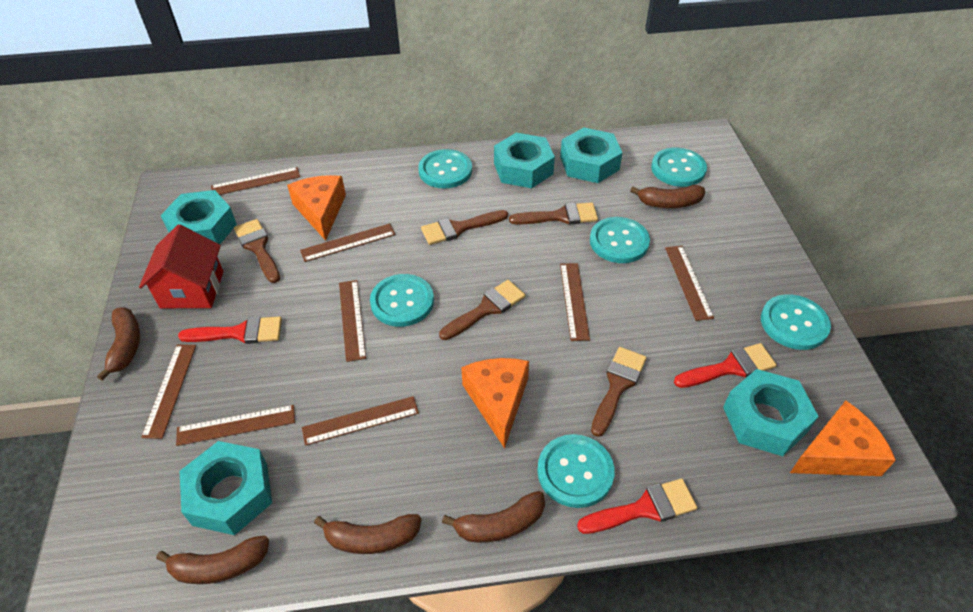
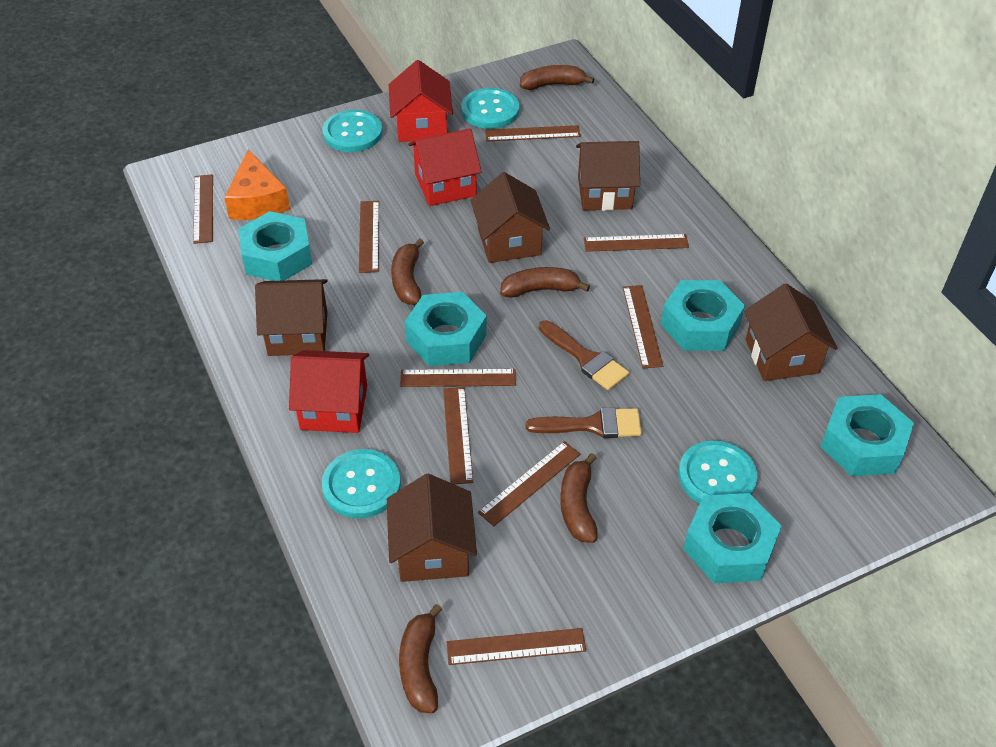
brown brush: 5 -> 2
brown house: 0 -> 5
brown ruler: 8 -> 9
orange cheese: 3 -> 1
red brush: 3 -> 0
red house: 1 -> 3
turquoise button: 6 -> 4

